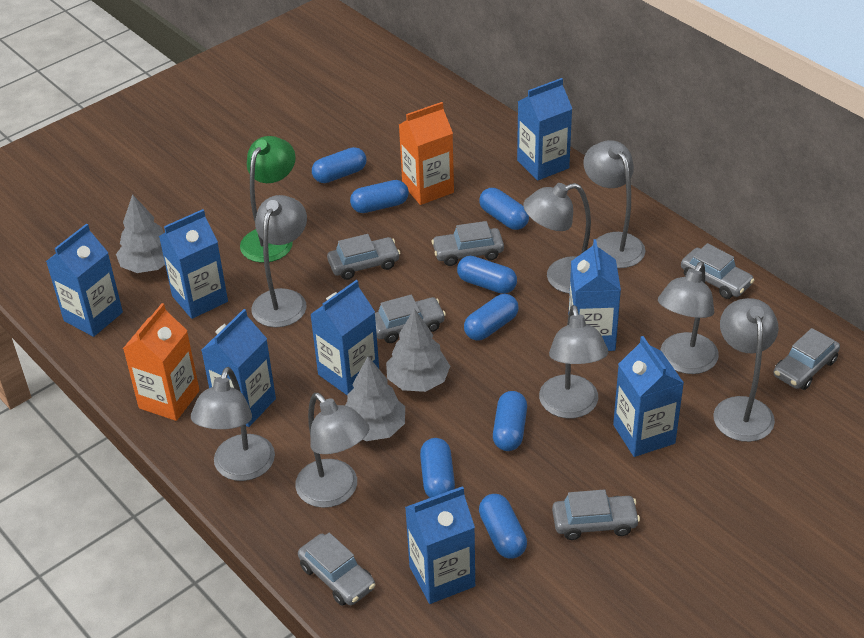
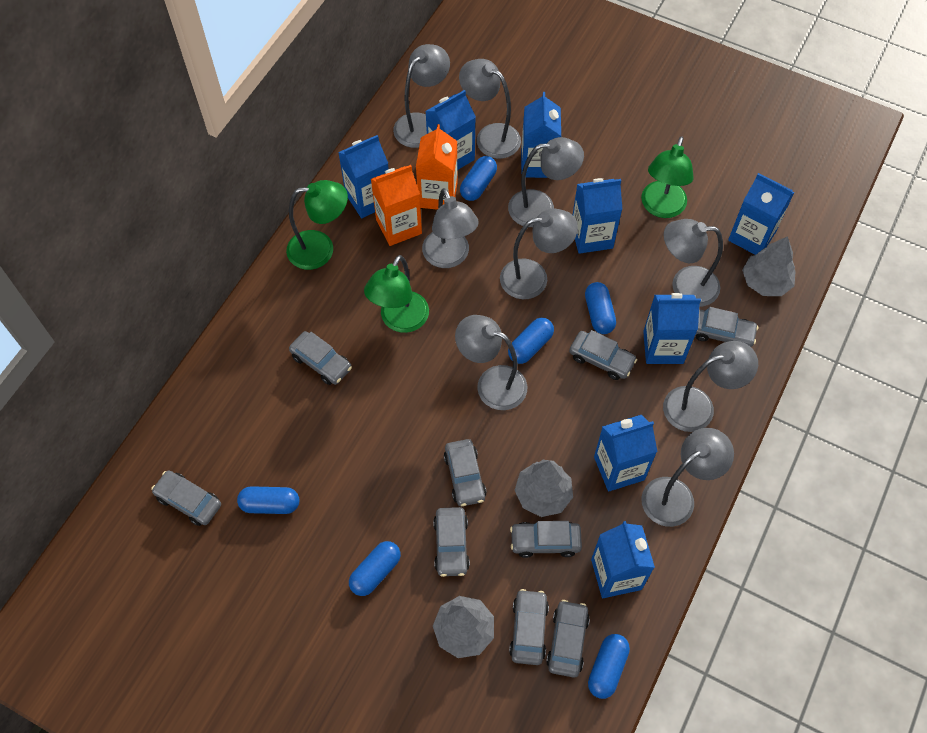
blue capsule: 8 -> 6
green lamp: 1 -> 3
grey car: 7 -> 9
grey lamp: 8 -> 9

